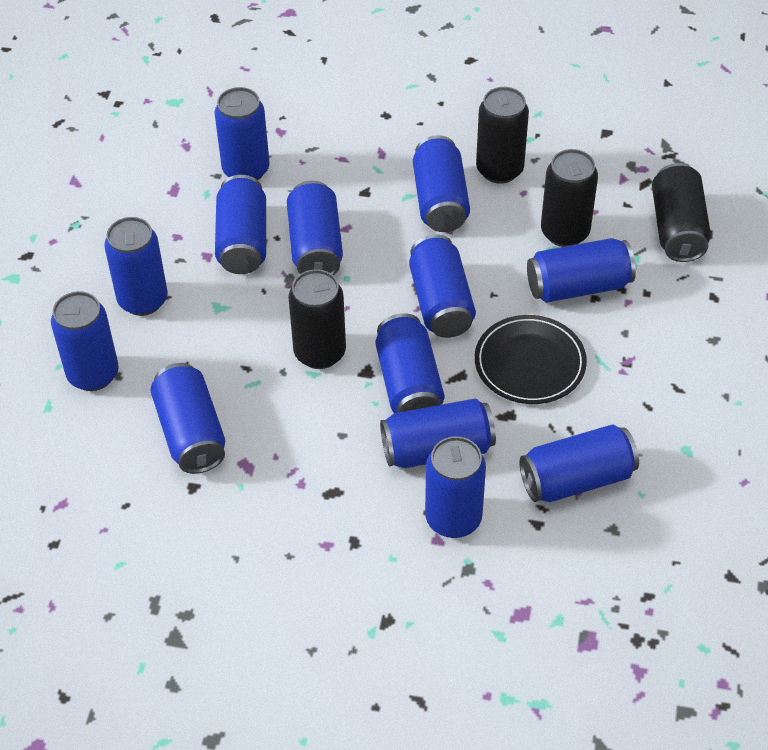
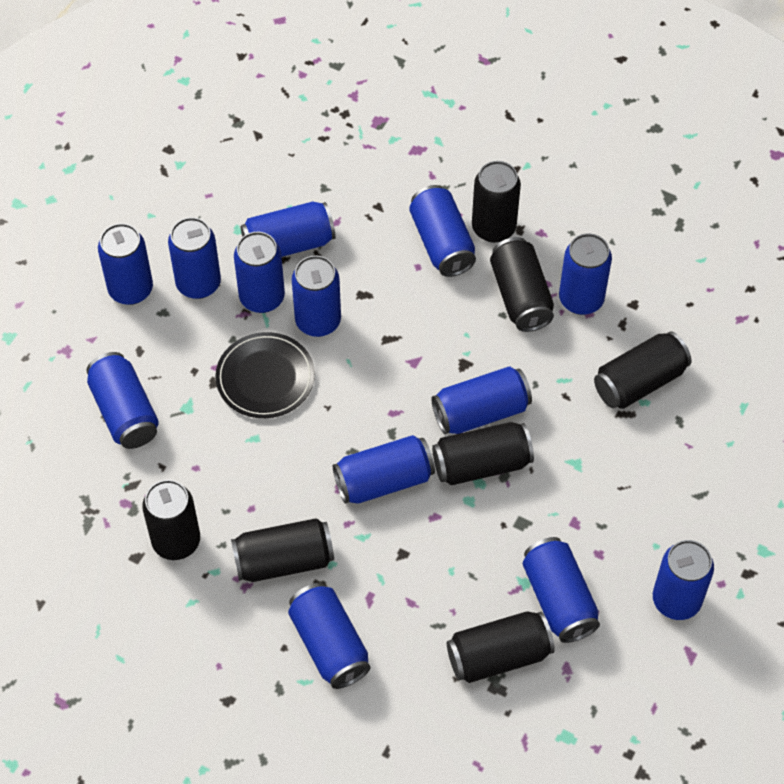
black can: 4 -> 7

